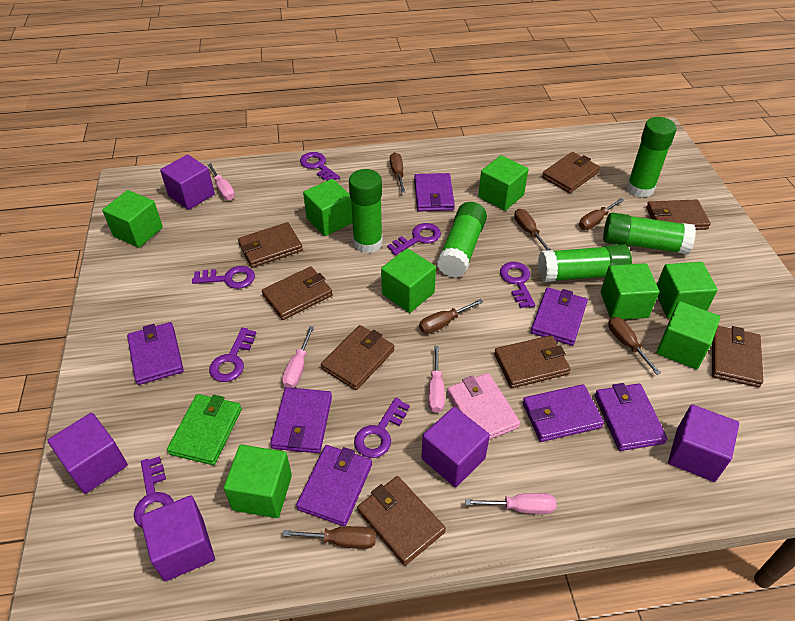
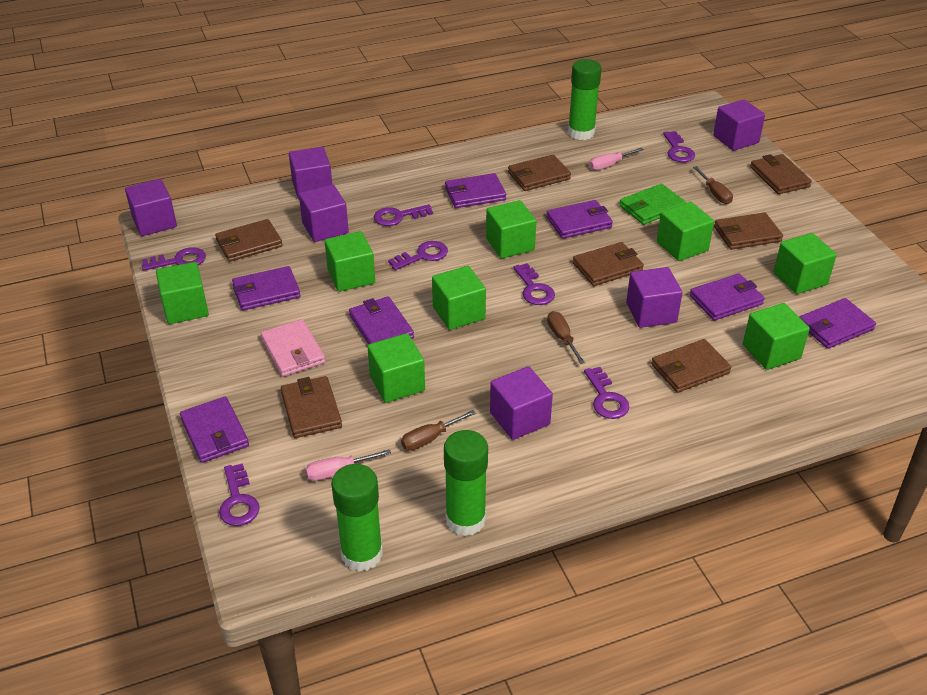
brown screwdriver: 6 -> 3
brown wallet: 8 -> 7
green glue stick: 5 -> 3
pink screwdriver: 4 -> 2
purple cube: 5 -> 6

